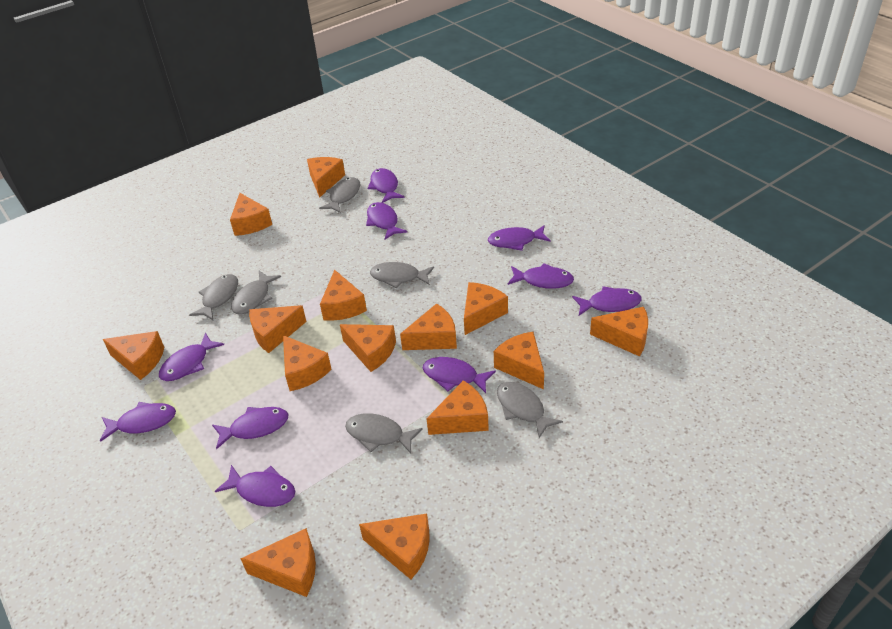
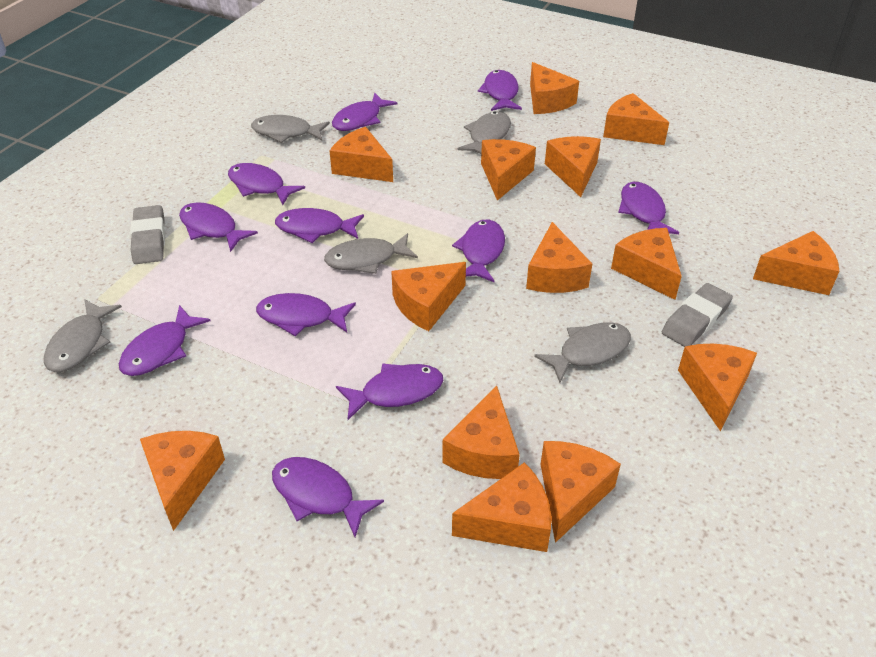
grey eraser: 0 -> 2
grey fish: 6 -> 5
purple fish: 10 -> 11

